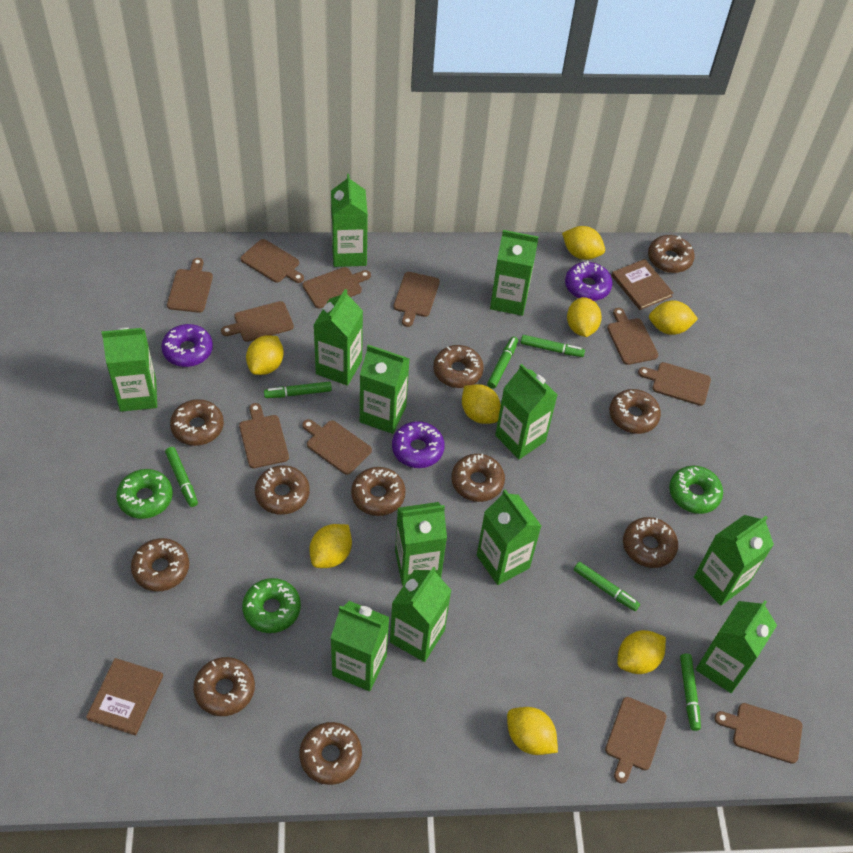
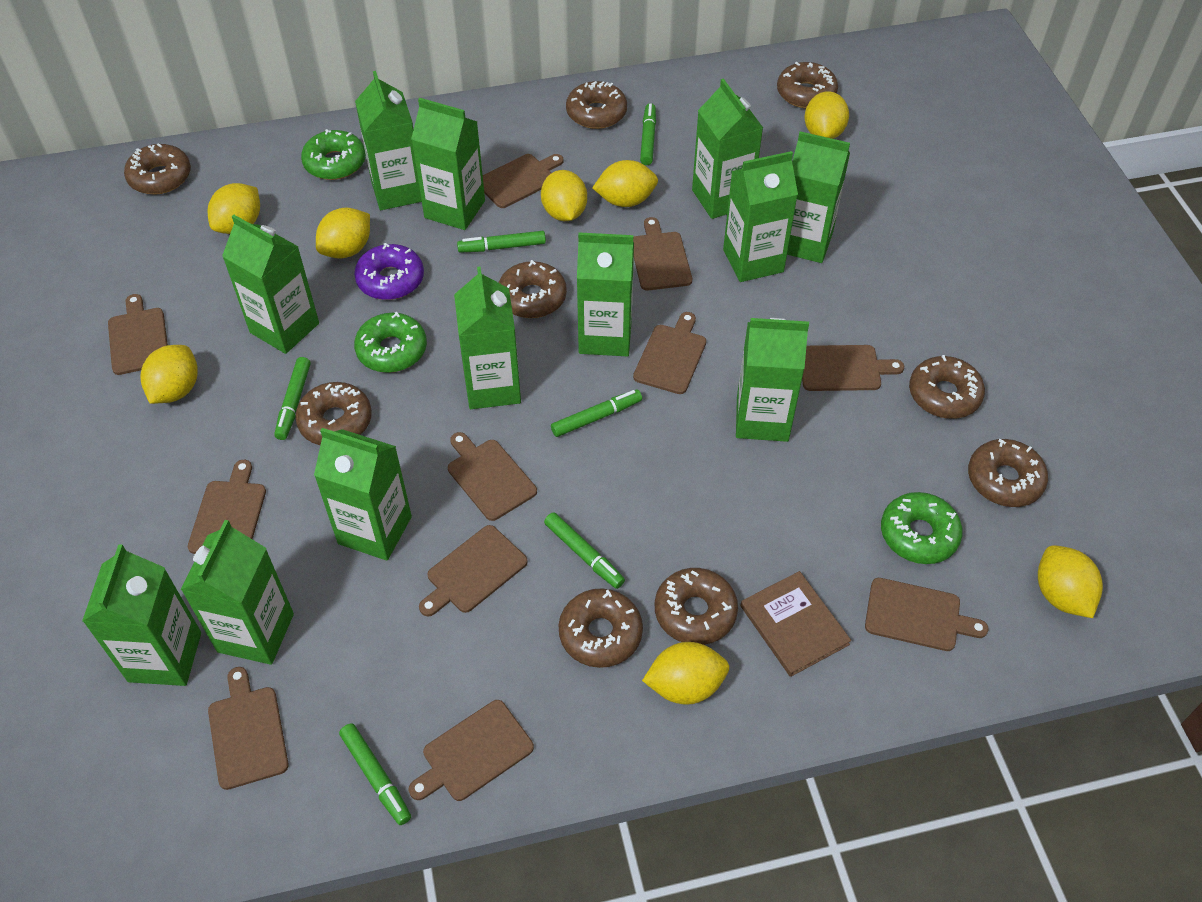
brown book: 2 -> 1
brown donut: 11 -> 9
purple donut: 3 -> 1

